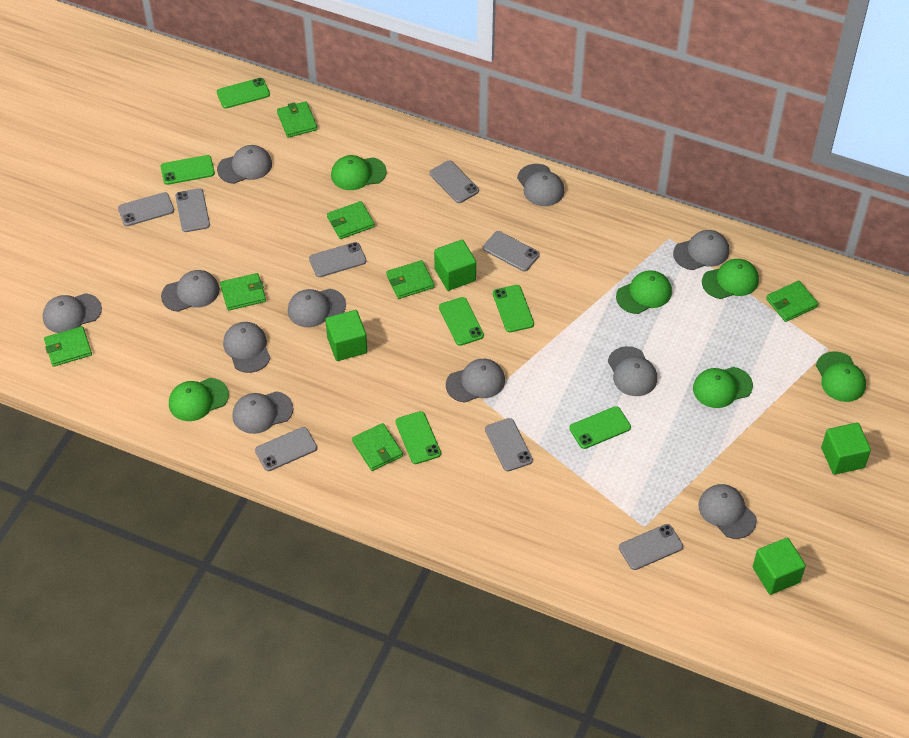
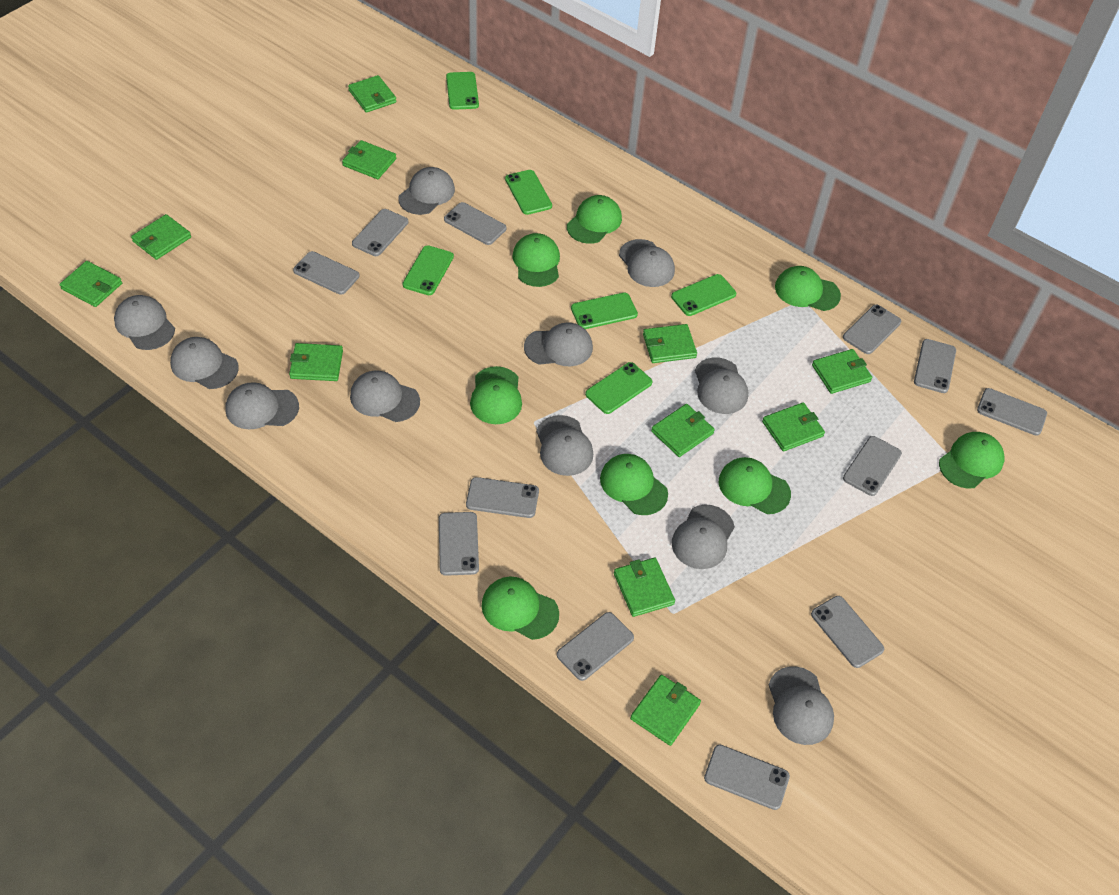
green cap: 6 -> 8
green cube: 4 -> 0
green wallet: 7 -> 11
grey phone: 8 -> 12

